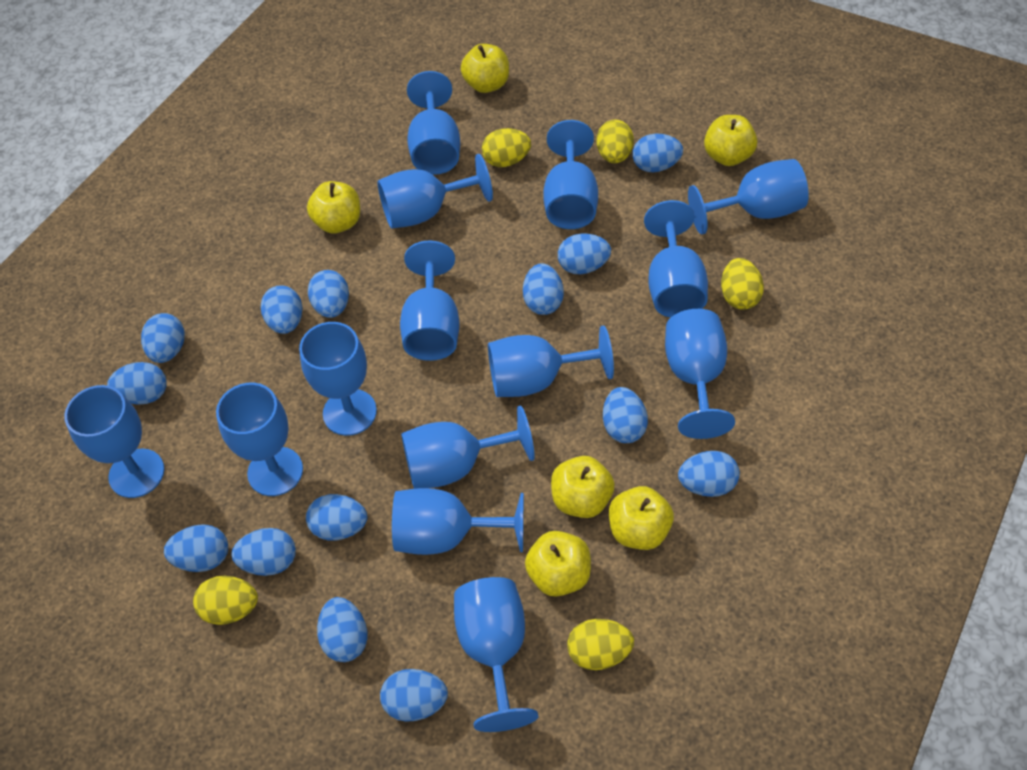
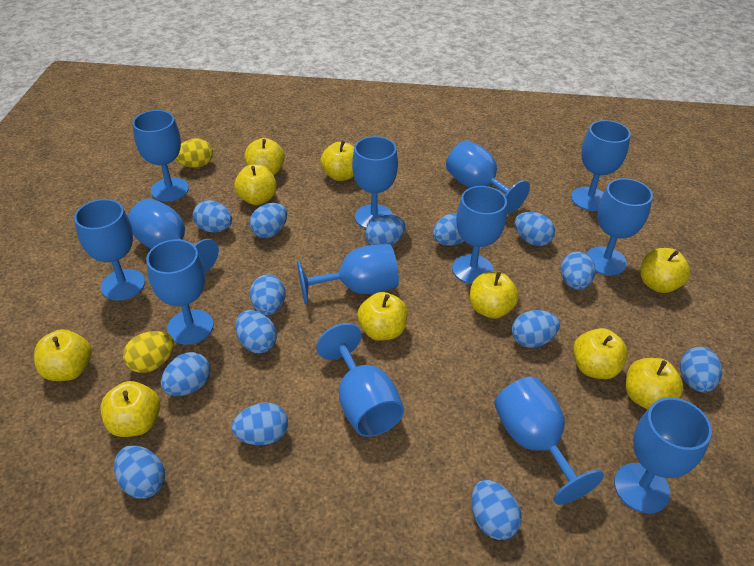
blue goblet: 14 -> 13
yellow apple: 6 -> 10
yellow egg: 5 -> 2

